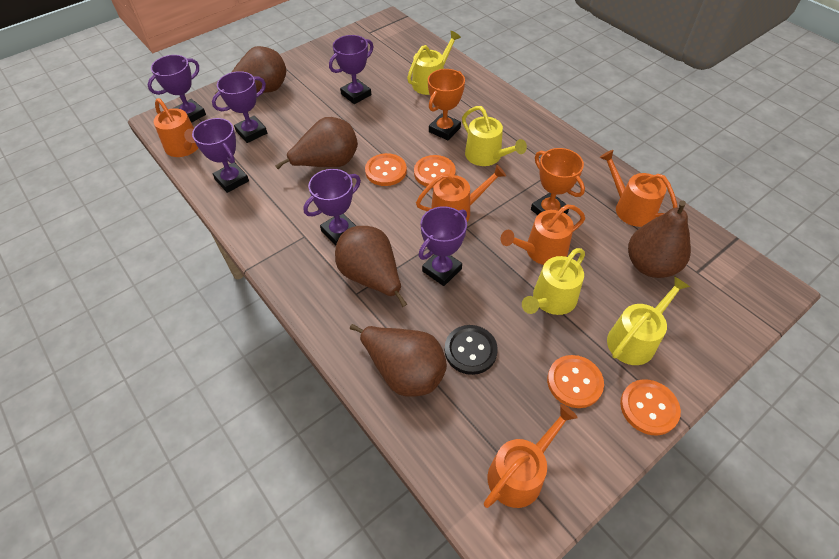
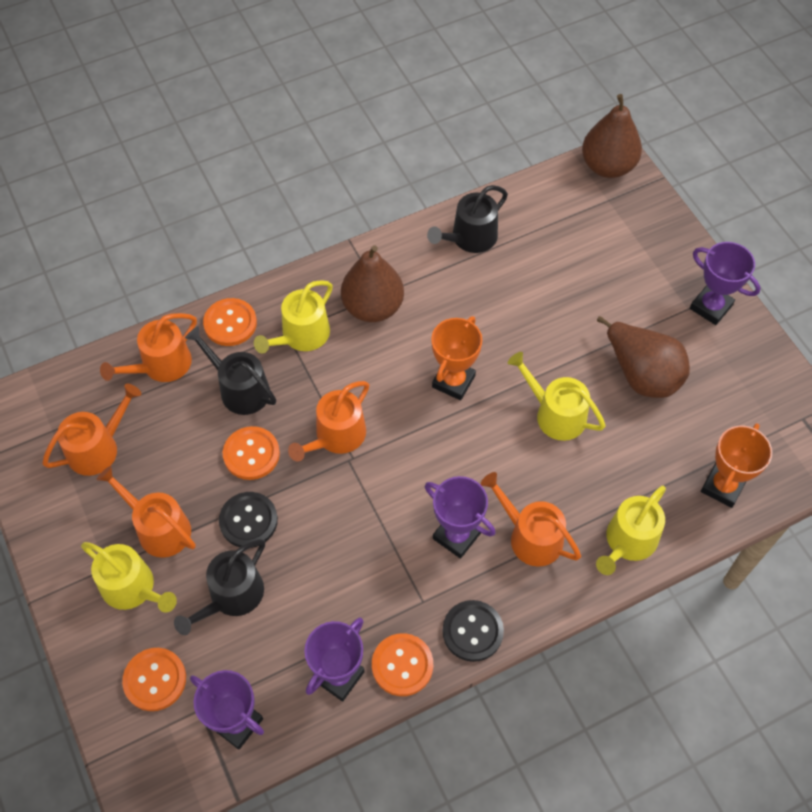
black button: 1 -> 2
black watering can: 0 -> 3
brown pear: 5 -> 3
purple trophy: 6 -> 4

